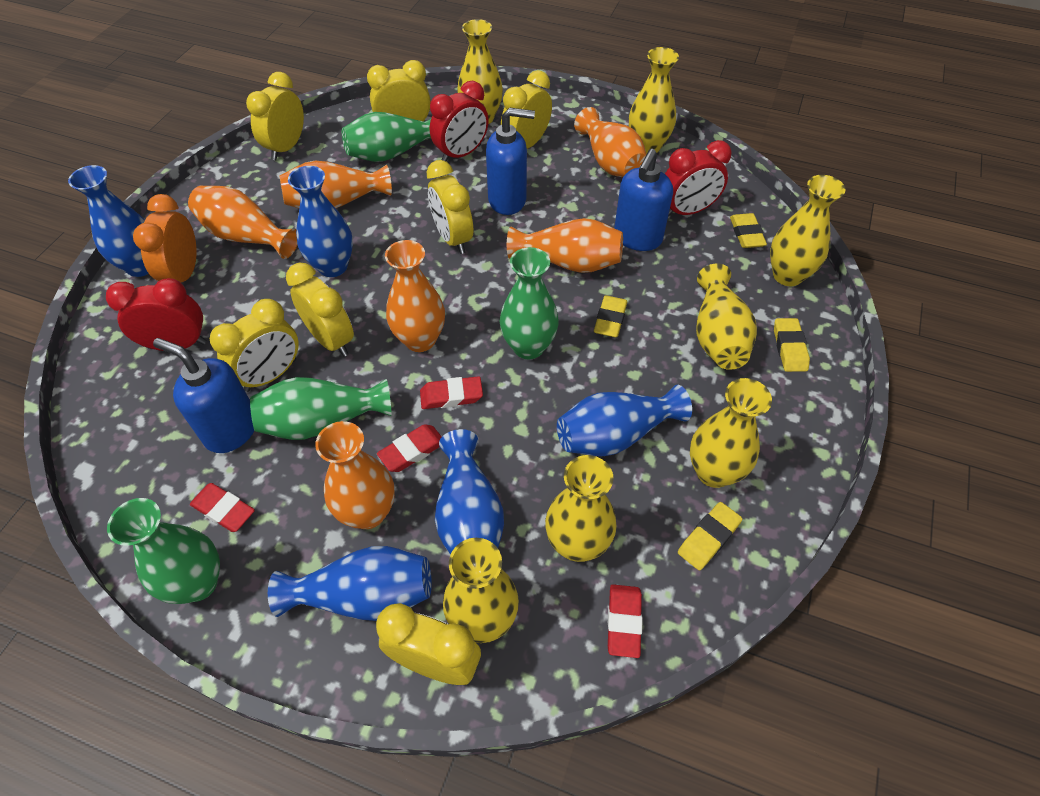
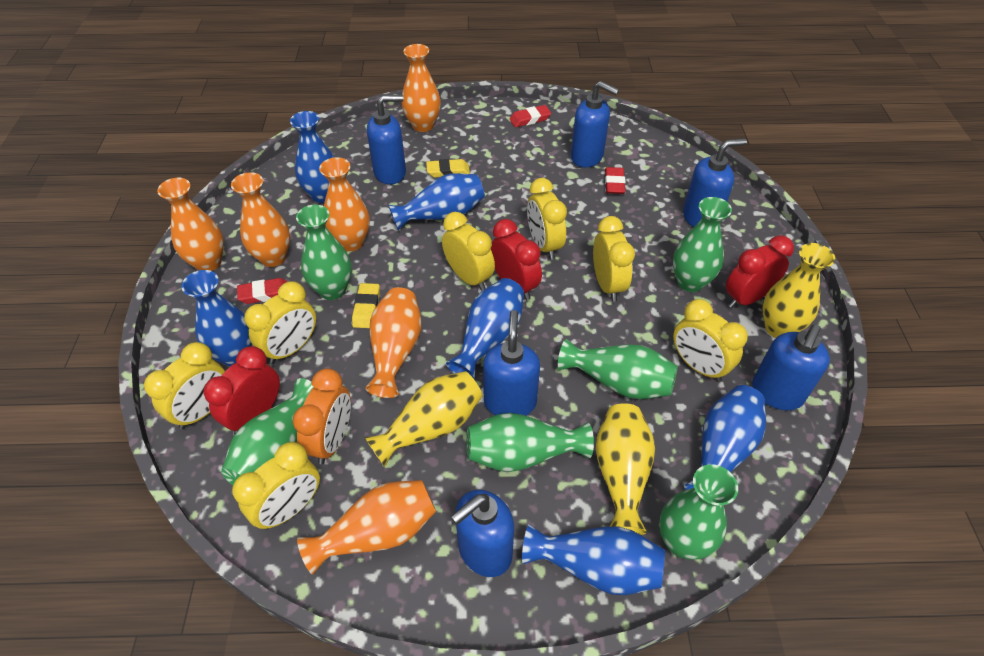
blue soap dispenser: 3 -> 6
blue vase: 5 -> 6
green vase: 4 -> 6
red eraser: 4 -> 3
yellow eraser: 4 -> 2
yellow vase: 7 -> 3

